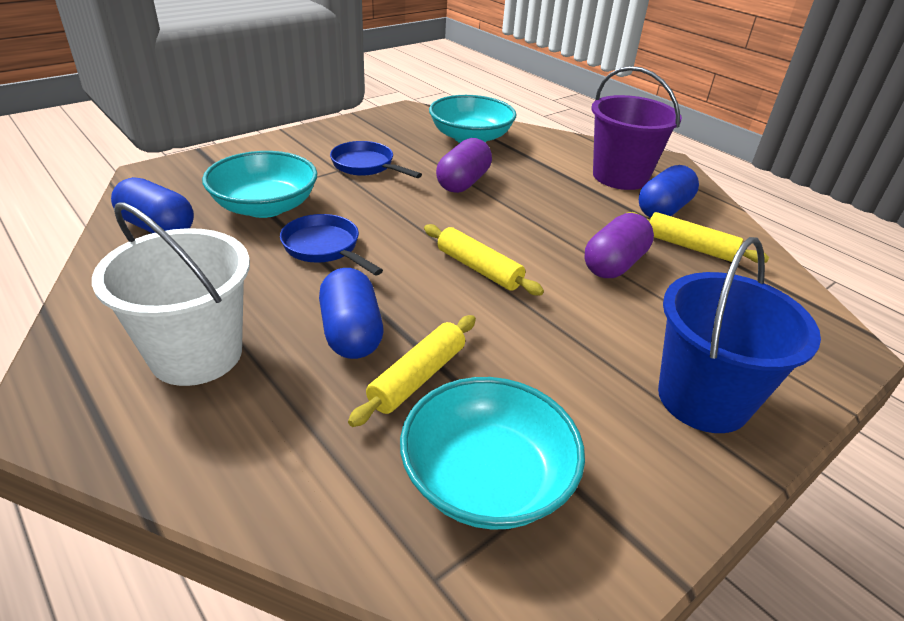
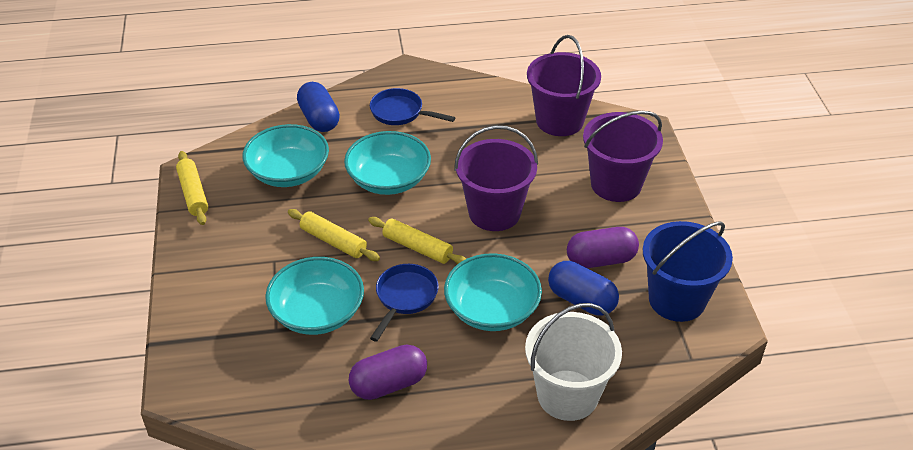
blue capsule: 3 -> 2
purple bucket: 1 -> 3
turquoise bowl: 3 -> 4

